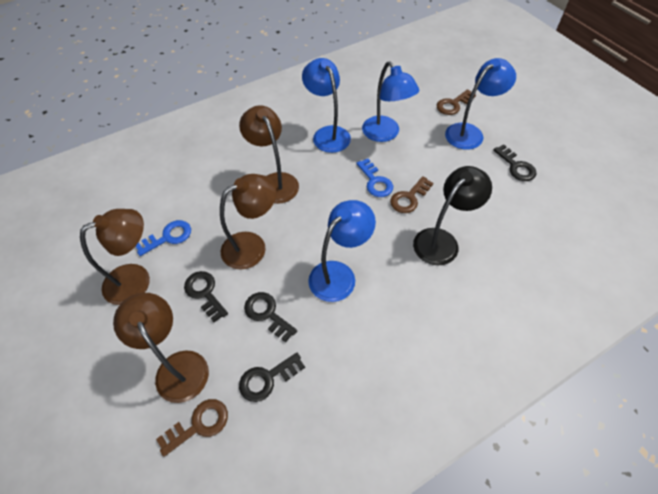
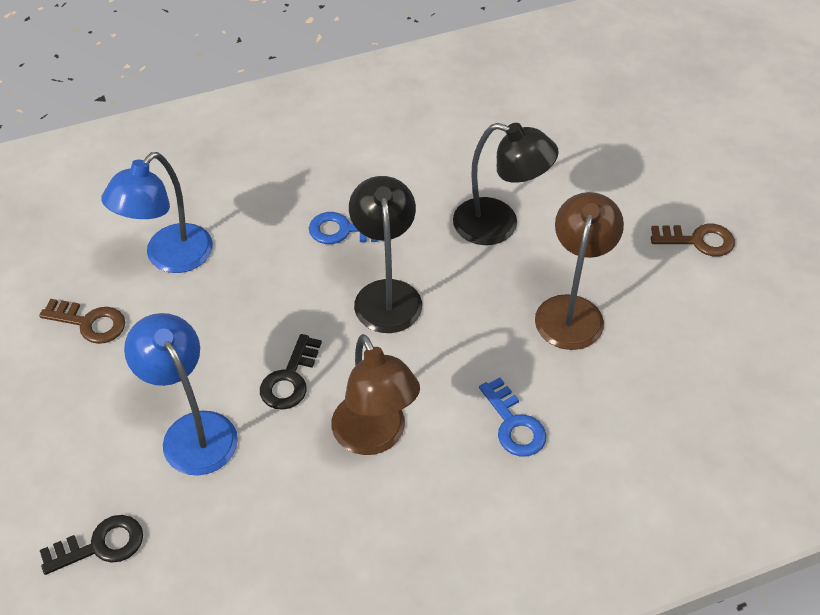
black key: 4 -> 2
black lamp: 1 -> 2
blue lamp: 4 -> 2
brown key: 3 -> 2
brown lamp: 4 -> 2

